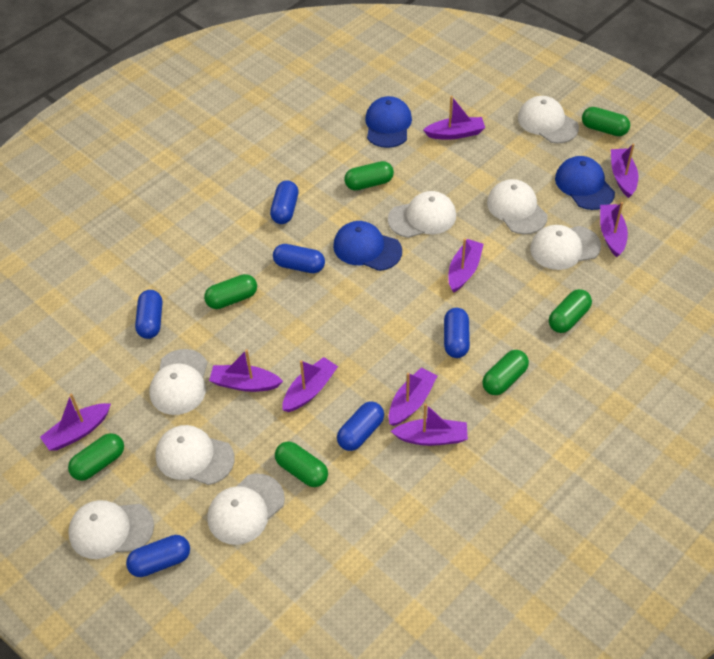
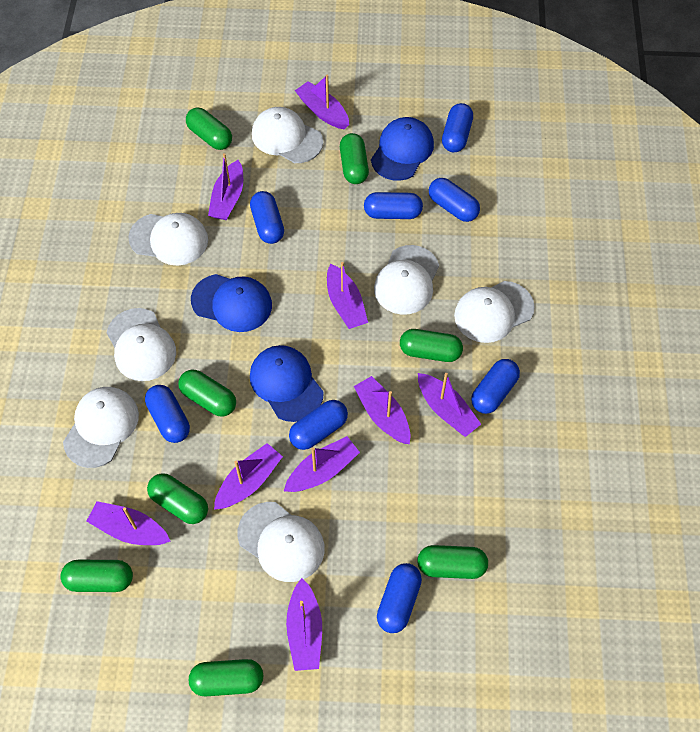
blue capsule: 6 -> 8
green capsule: 7 -> 8
white cap: 8 -> 7

